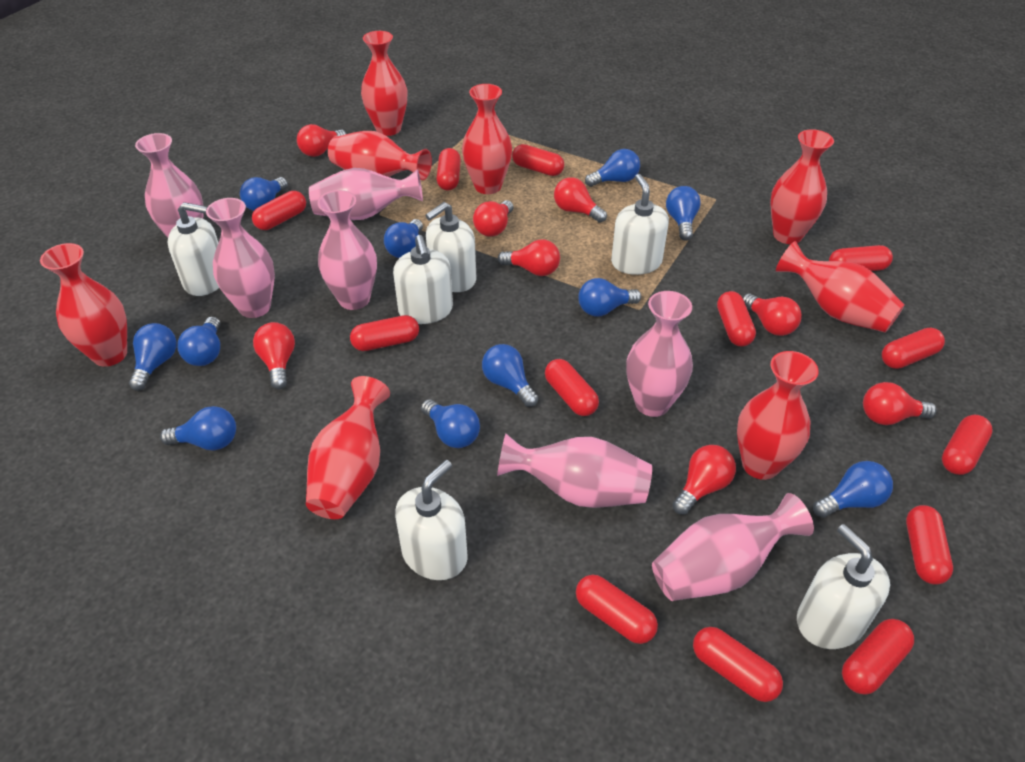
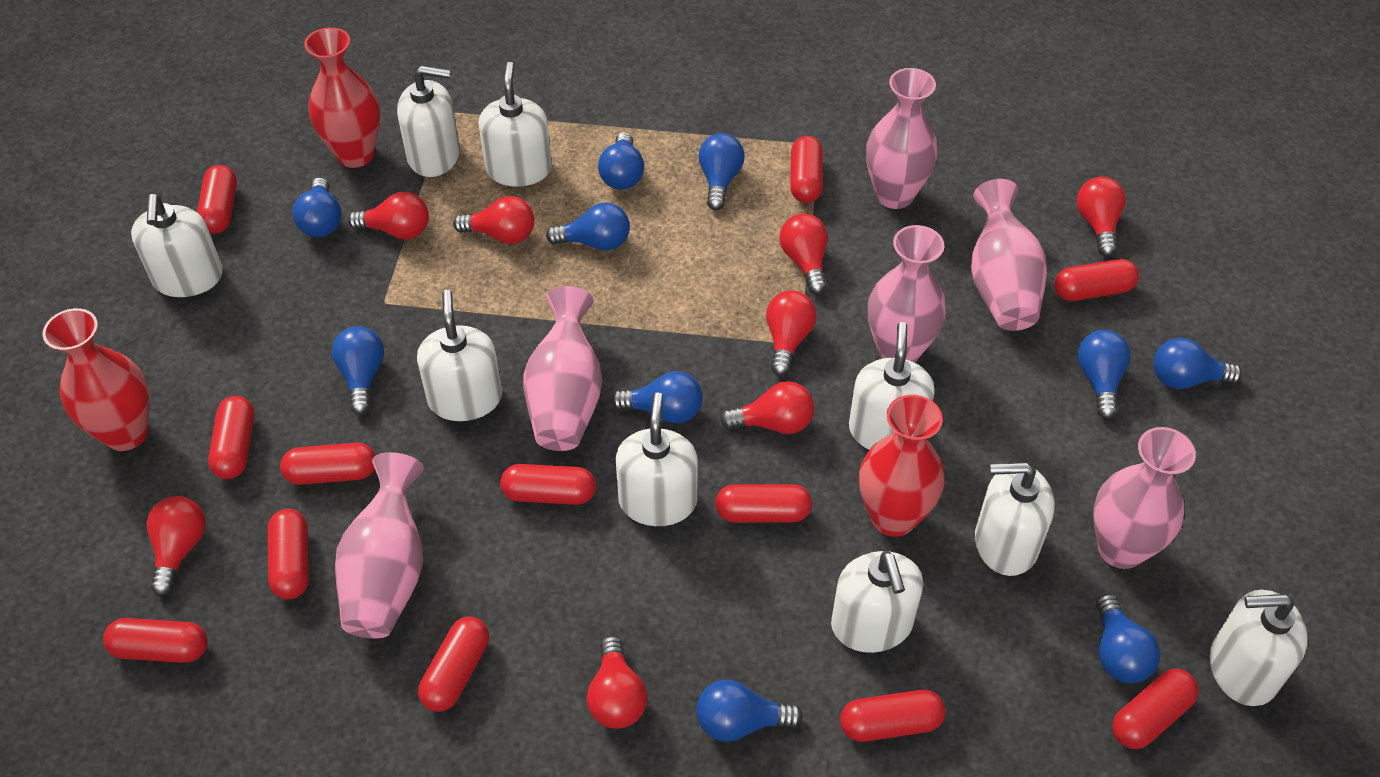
blue light bulb: 11 -> 10
pink vase: 7 -> 6
red capsule: 13 -> 12
red vase: 8 -> 3
white soap dispenser: 6 -> 9

